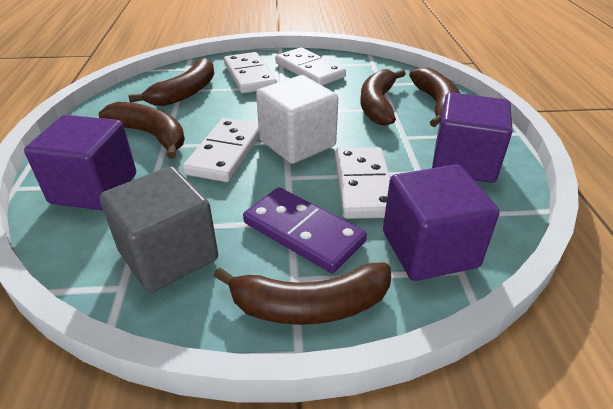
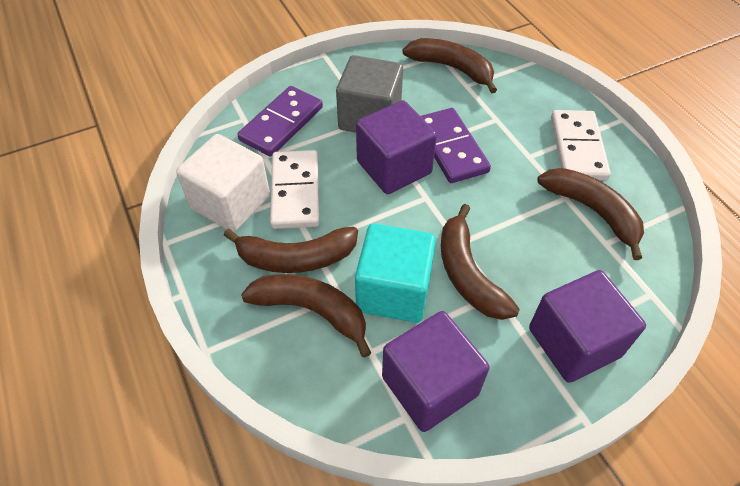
purple domino: 1 -> 2
turquoise cube: 0 -> 1
white domino: 4 -> 2

